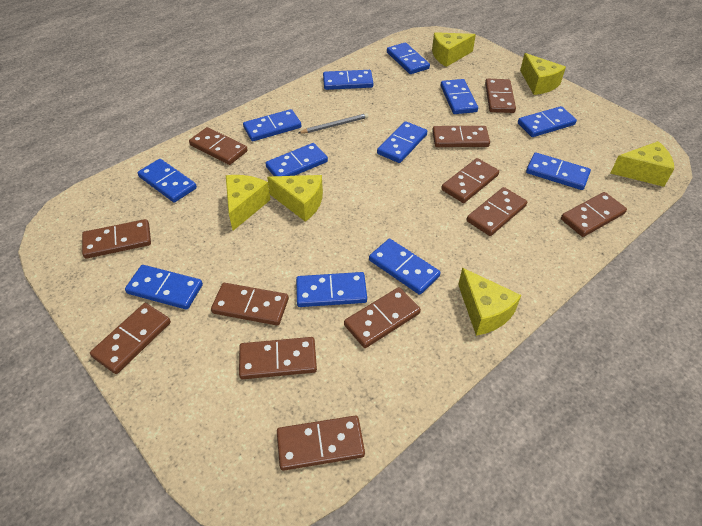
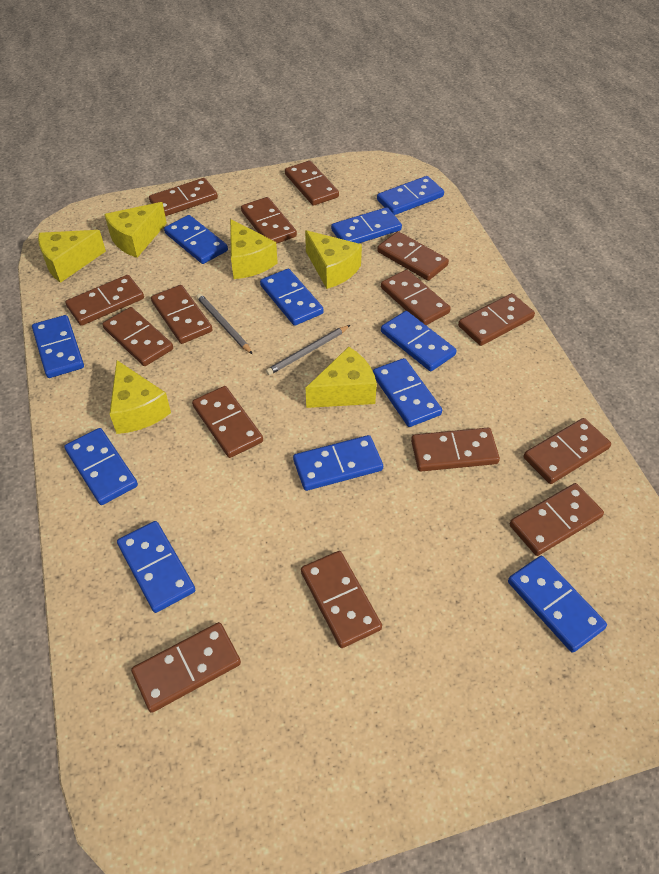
blue domino: 12 -> 11
brown domino: 12 -> 15
grey pencil: 1 -> 2

